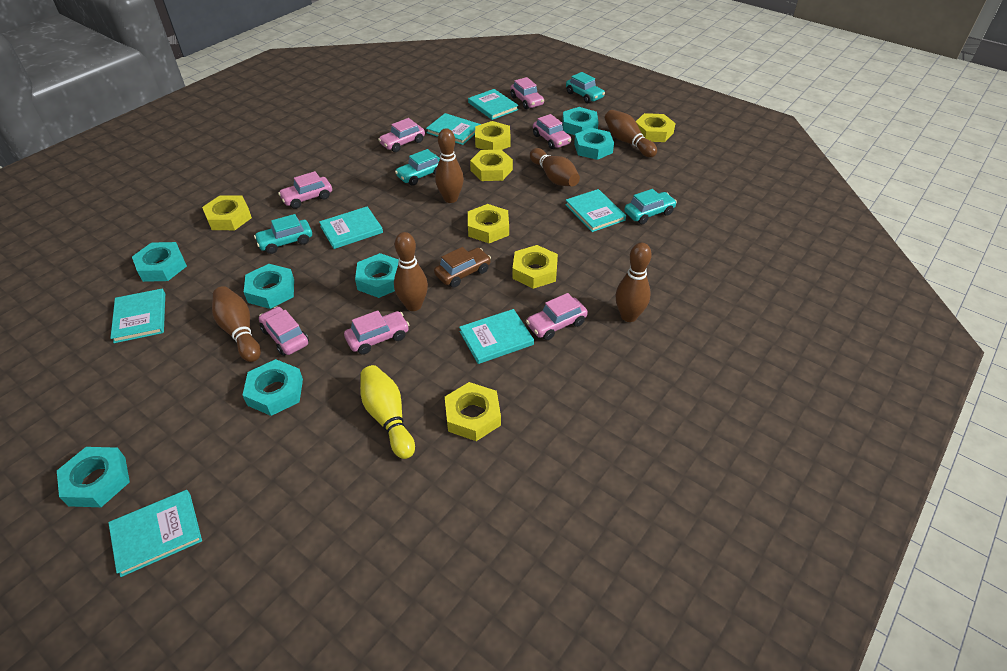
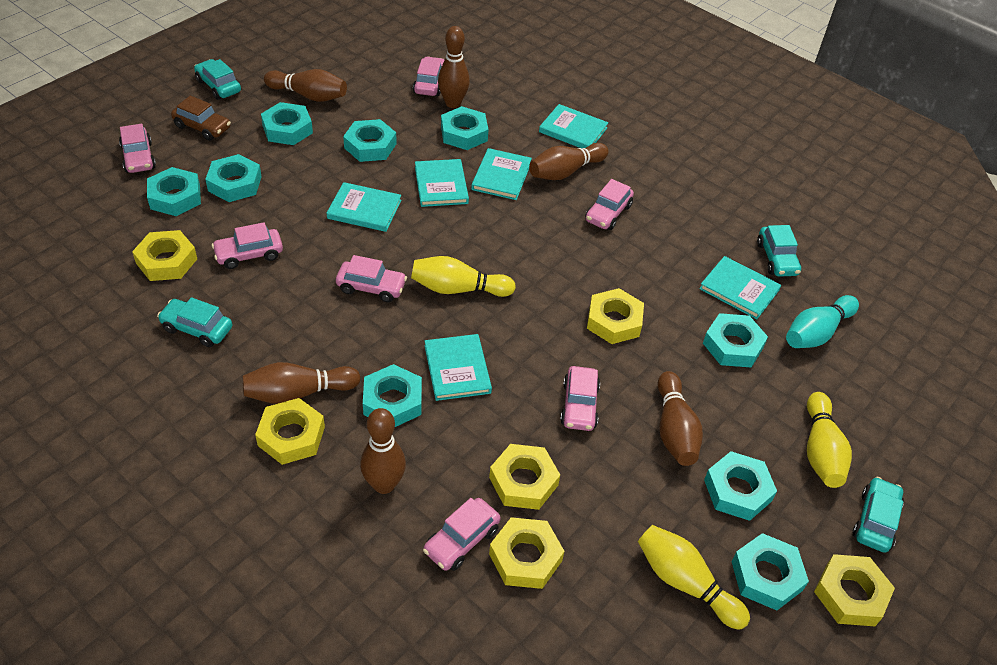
turquoise book: 7 -> 6
turquoise bowling pin: 0 -> 1
turquoise nut: 7 -> 9
yellow bowling pin: 1 -> 3
yellow nut: 7 -> 6

